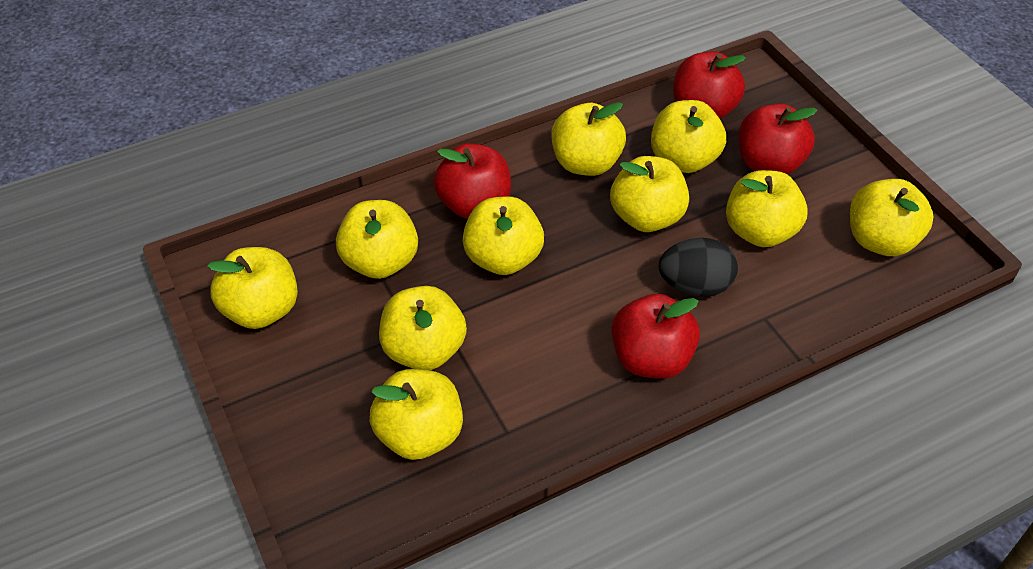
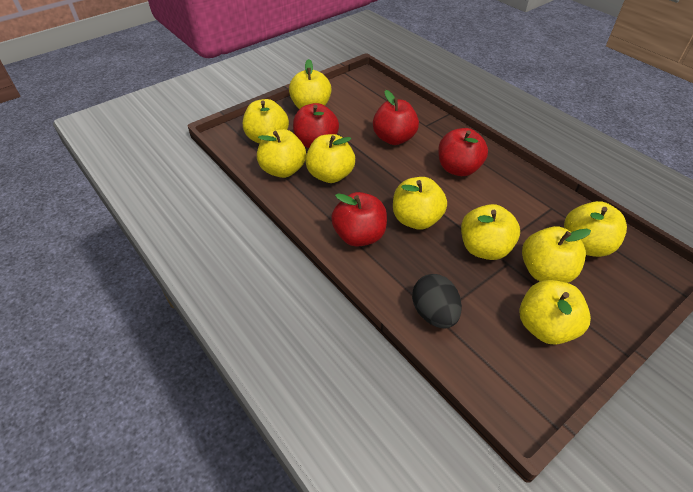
yellow apple: 10 -> 9

